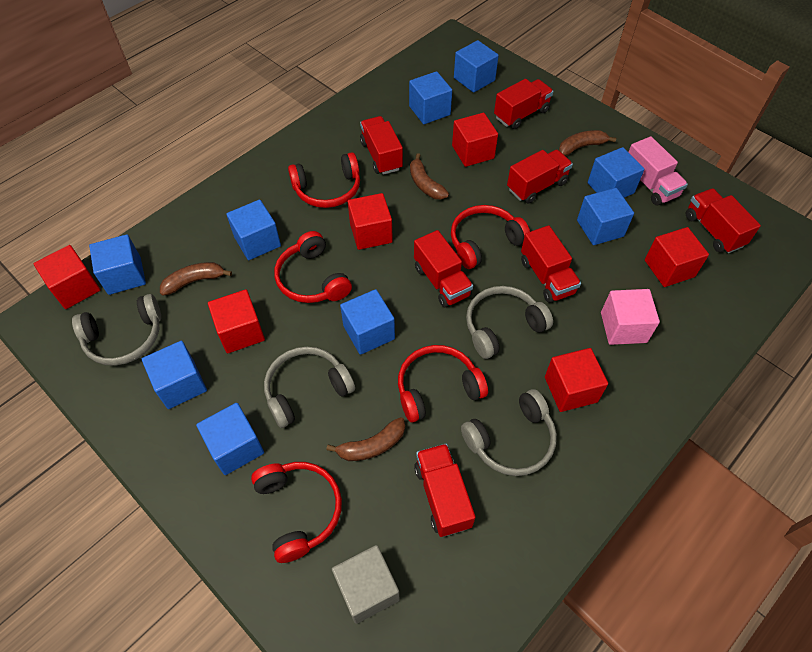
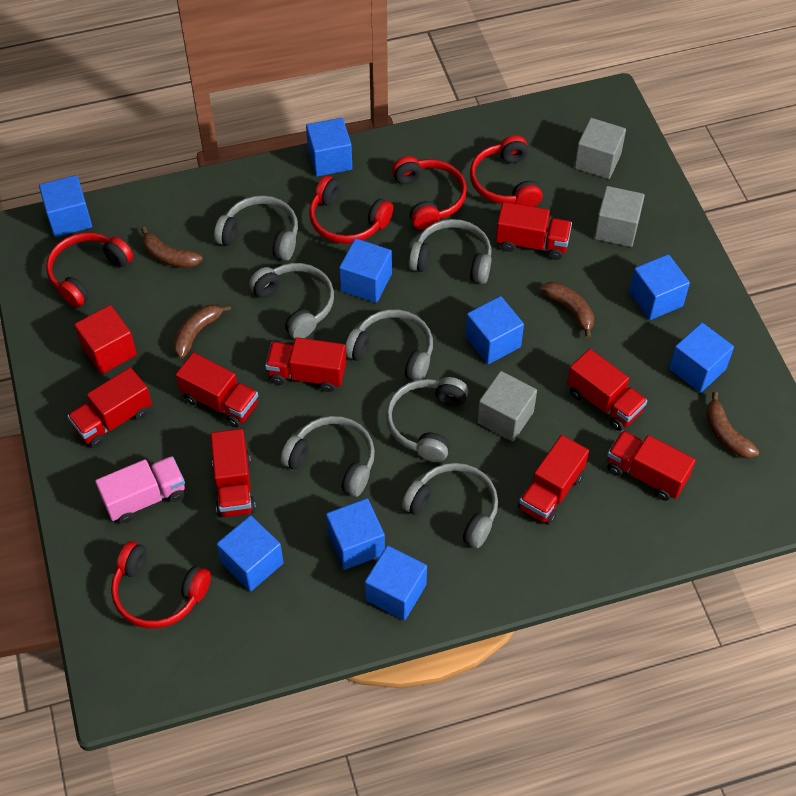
grey cube: 1 -> 3
grey headphones: 4 -> 7
pink cube: 1 -> 0
red cube: 6 -> 1
red truck: 7 -> 8

